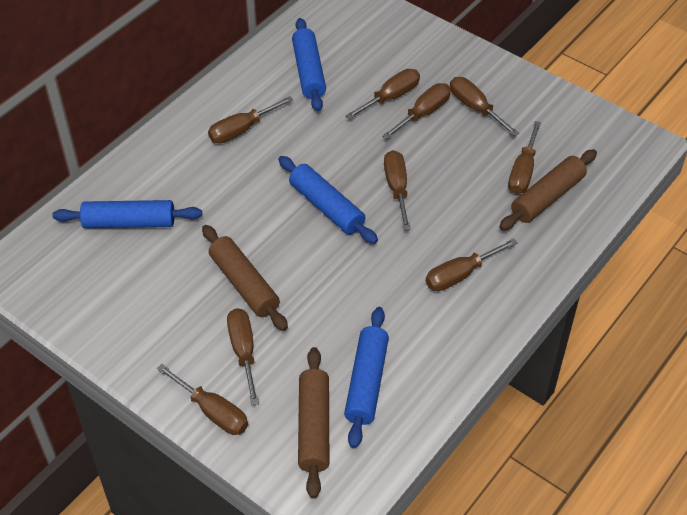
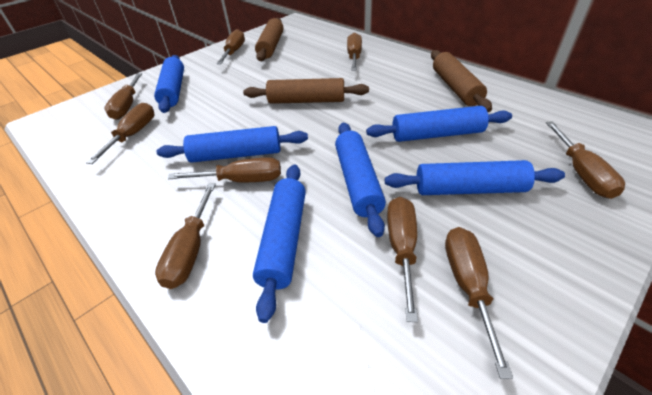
blue rolling pin: 4 -> 6

